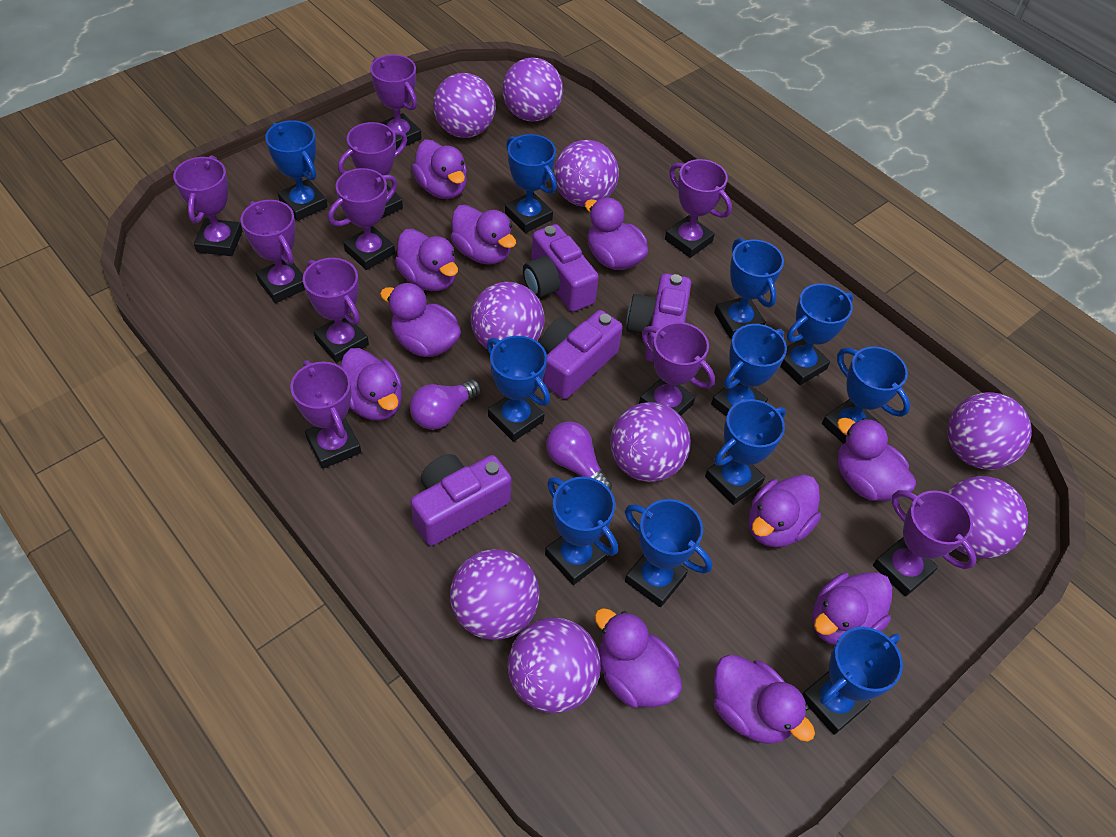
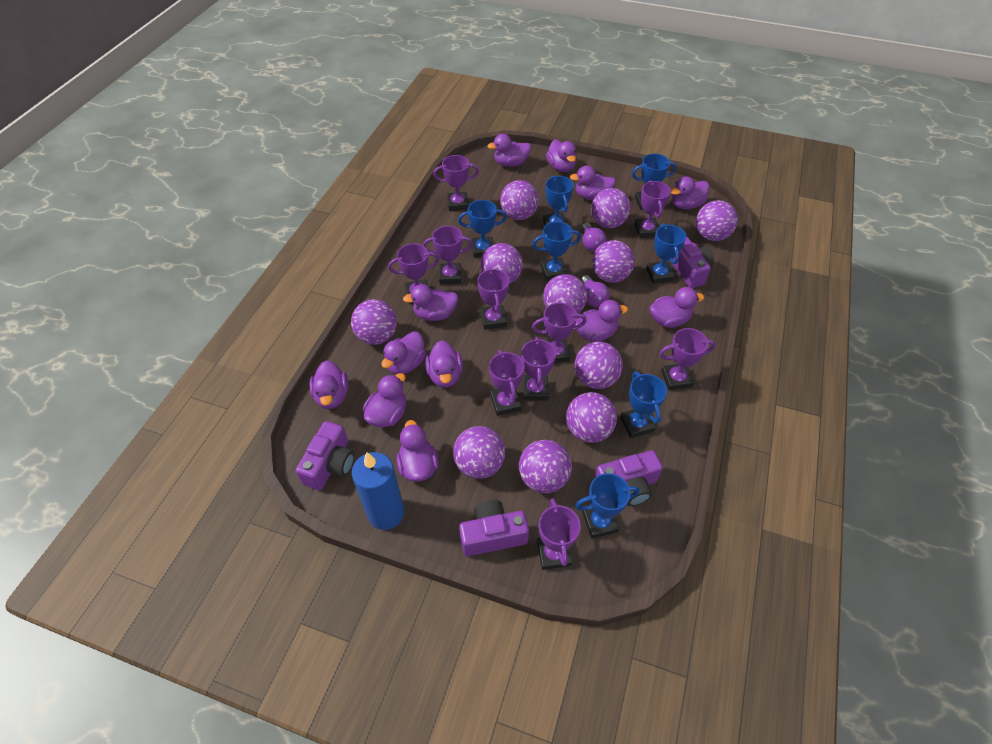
blue candle: 0 -> 1
blue trophy: 11 -> 7
purple ball: 9 -> 11
purple duck: 11 -> 12

